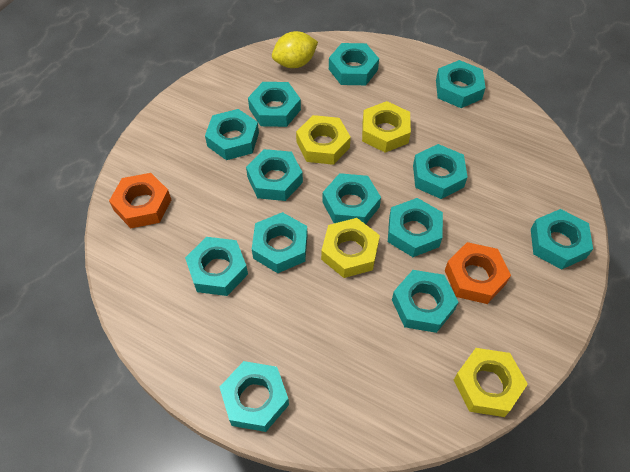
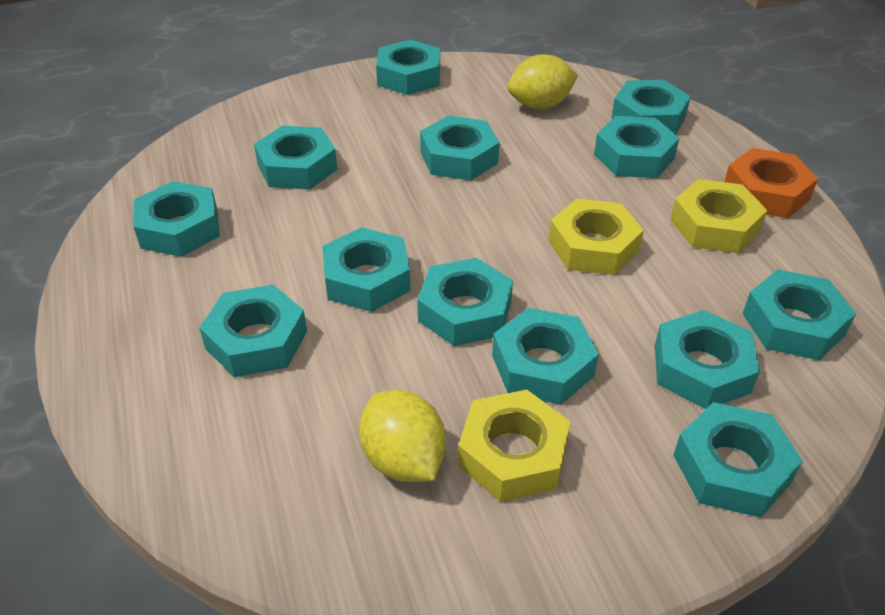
orange nut: 2 -> 1
yellow lemon: 1 -> 2
yellow nut: 4 -> 3

